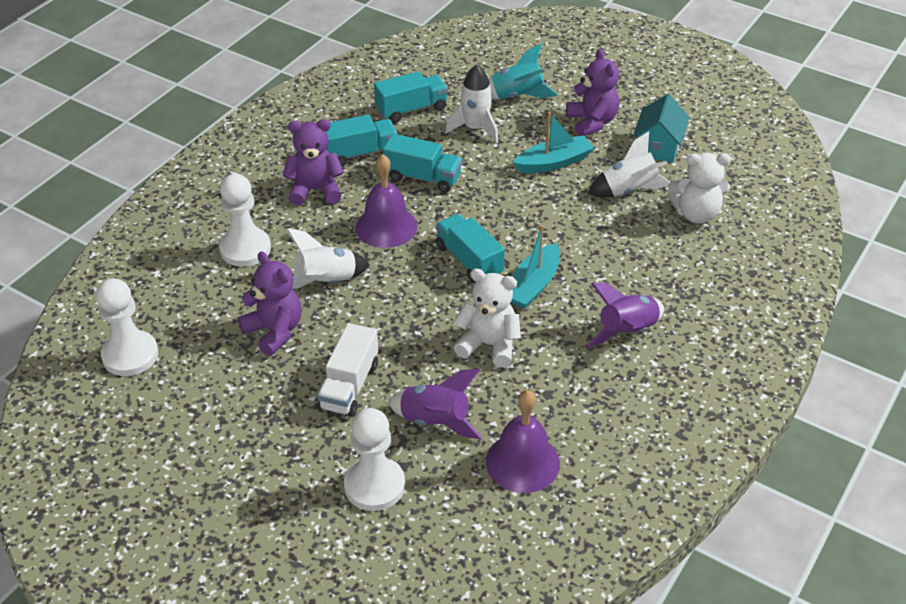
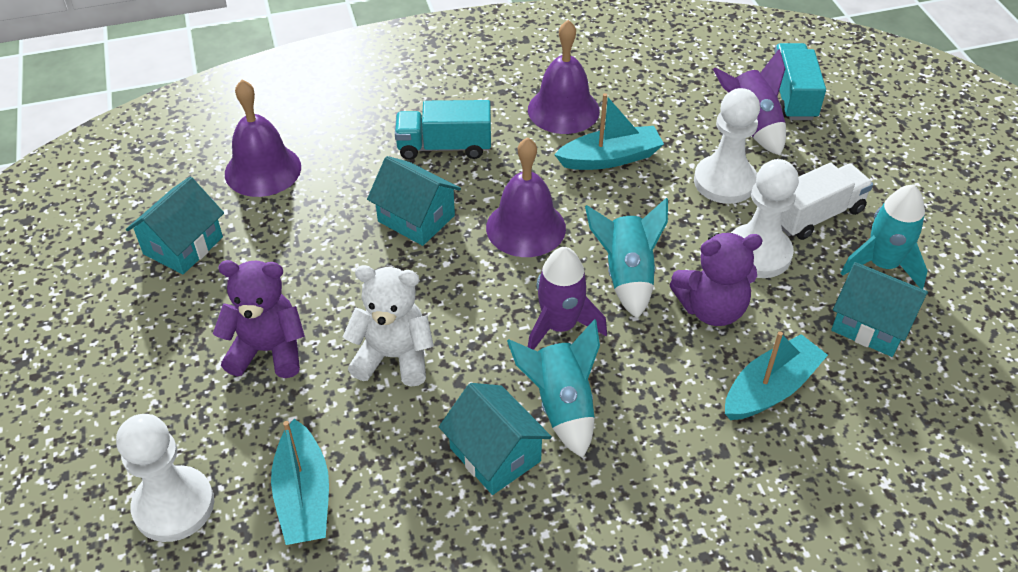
purple bell: 2 -> 3
purple teddy bear: 3 -> 2
turquoise boat: 2 -> 3
turquoise house: 1 -> 4
turquoise rocket: 1 -> 3
turquoise truck: 4 -> 2
white rocket: 3 -> 0
white teddy bear: 2 -> 1

